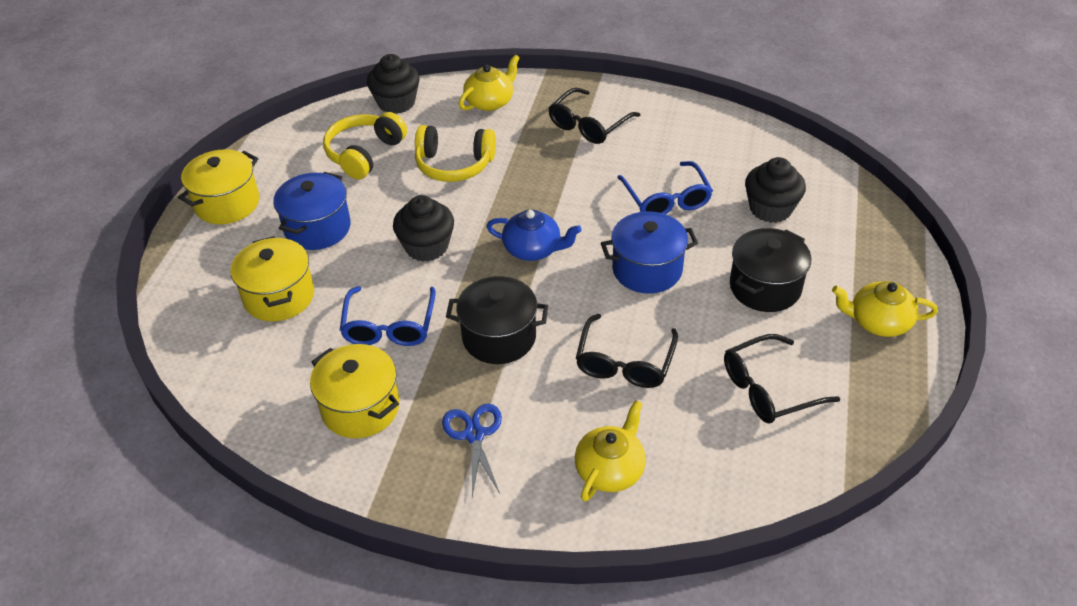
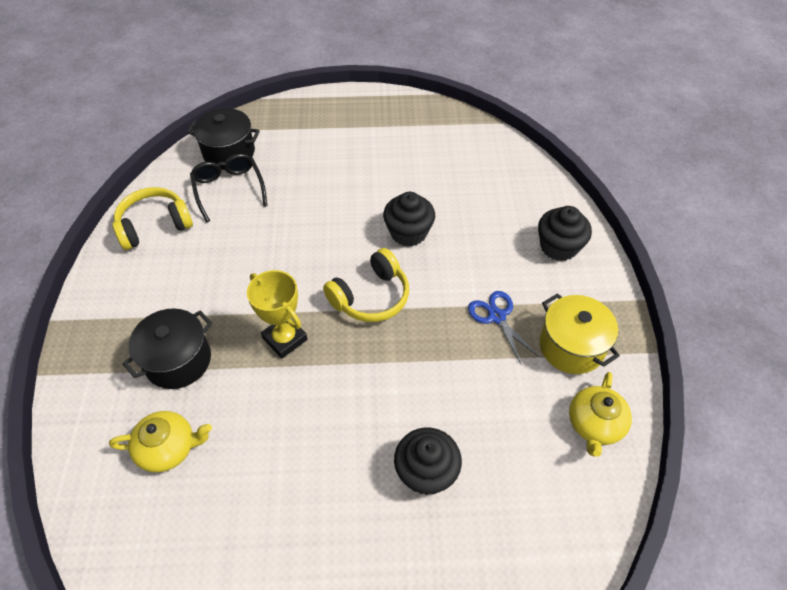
black glasses: 3 -> 1
blue glasses: 2 -> 0
blue pot: 2 -> 0
blue teapot: 1 -> 0
yellow pot: 3 -> 1
yellow teapot: 3 -> 2
yellow trophy: 0 -> 1

